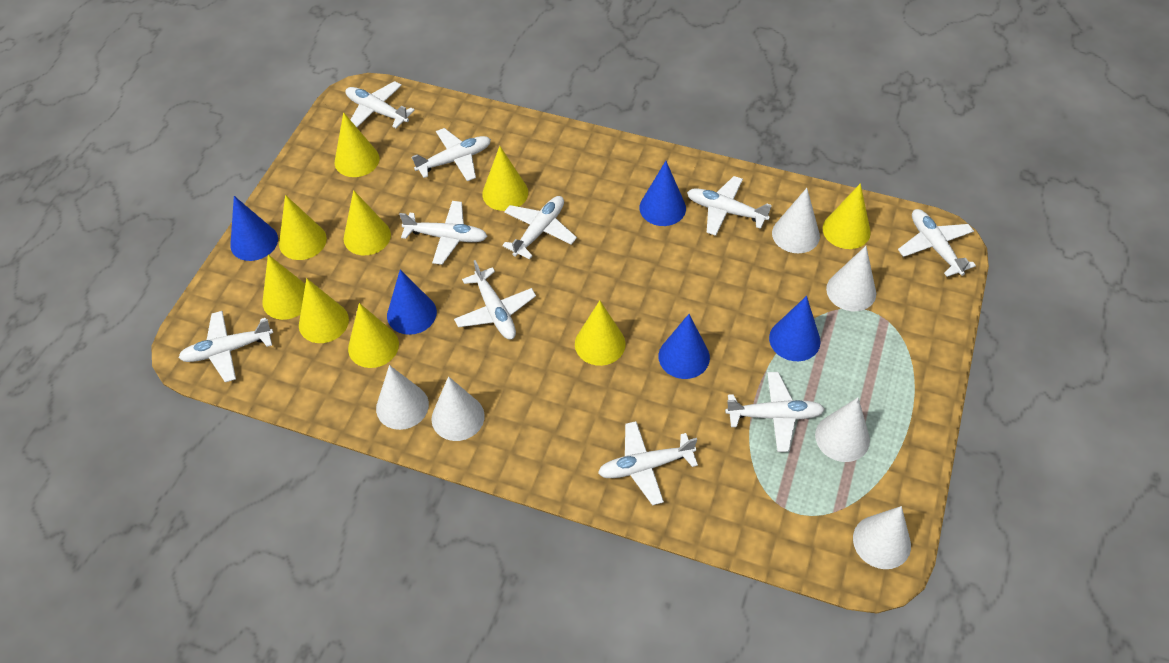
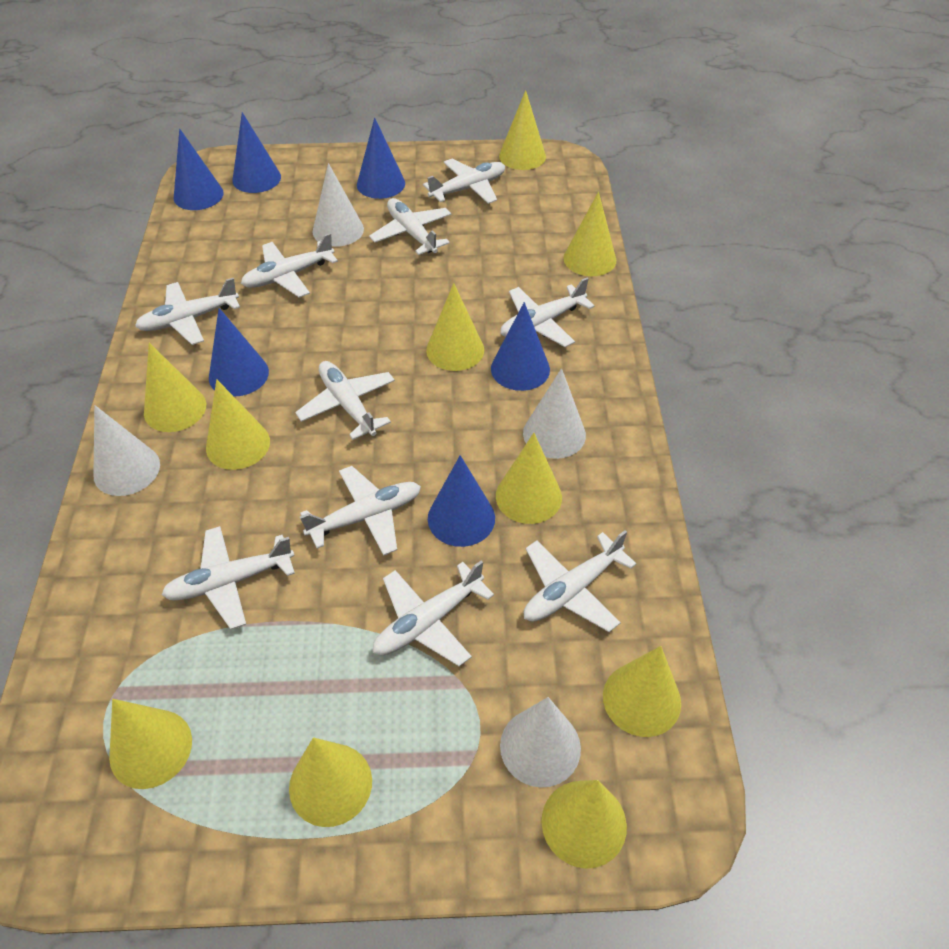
blue cone: 5 -> 6
white cone: 6 -> 4
yellow cone: 9 -> 10

